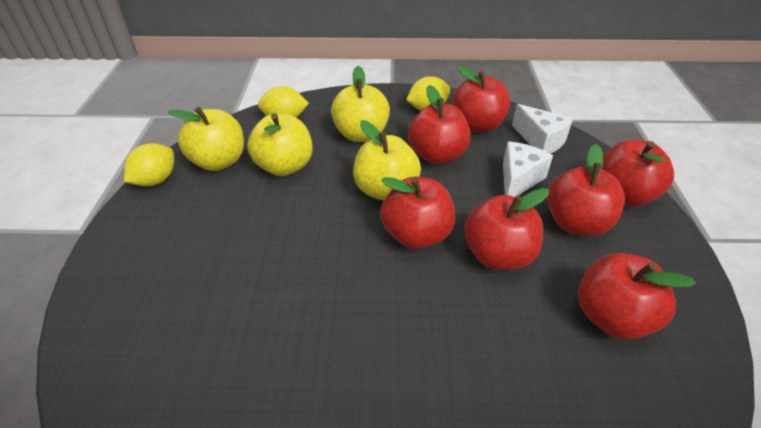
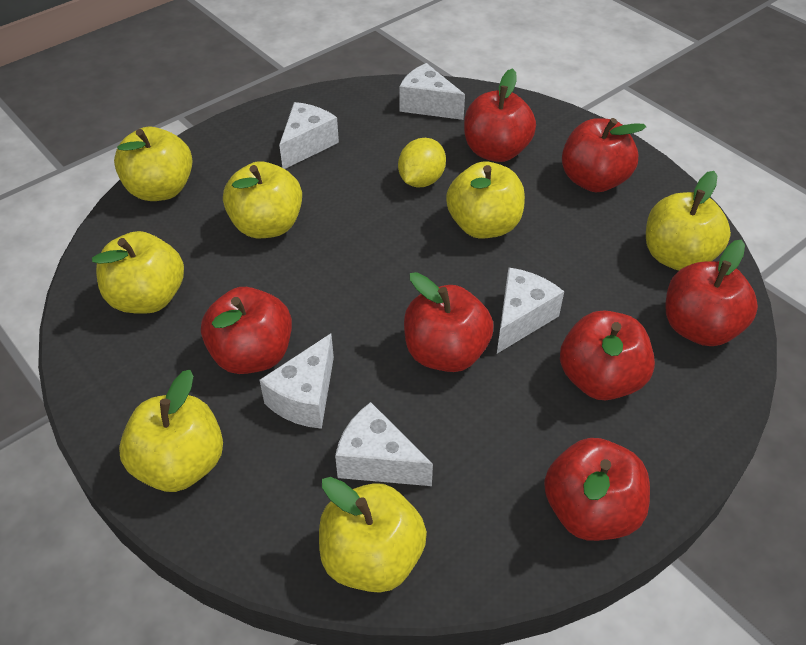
white cheese: 2 -> 5
yellow apple: 4 -> 7
yellow lemon: 3 -> 1

